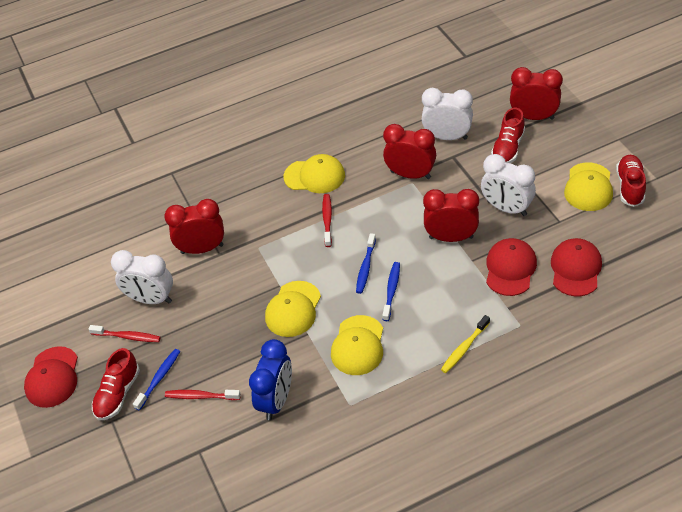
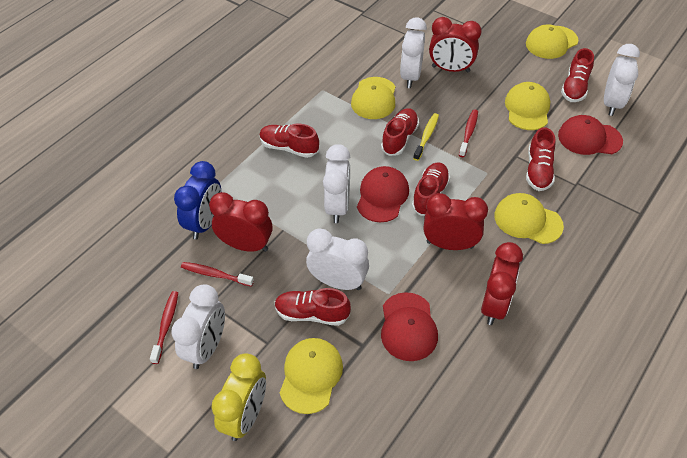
blue toothbrush: 3 -> 0
red shoe: 3 -> 6
white clock: 3 -> 5
yellow cap: 4 -> 5
yellow clock: 0 -> 1

